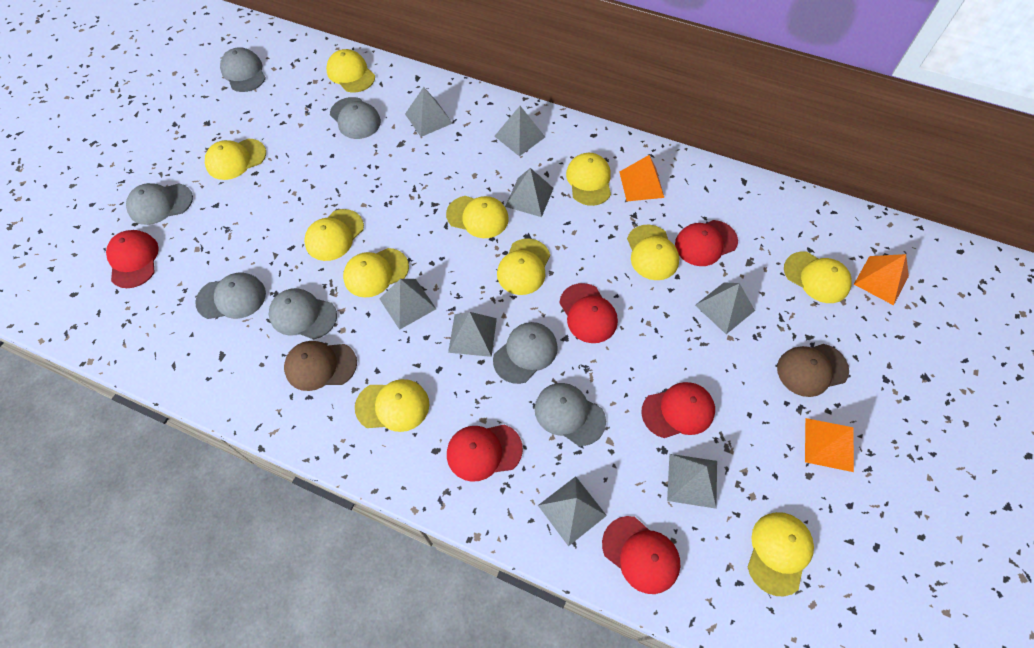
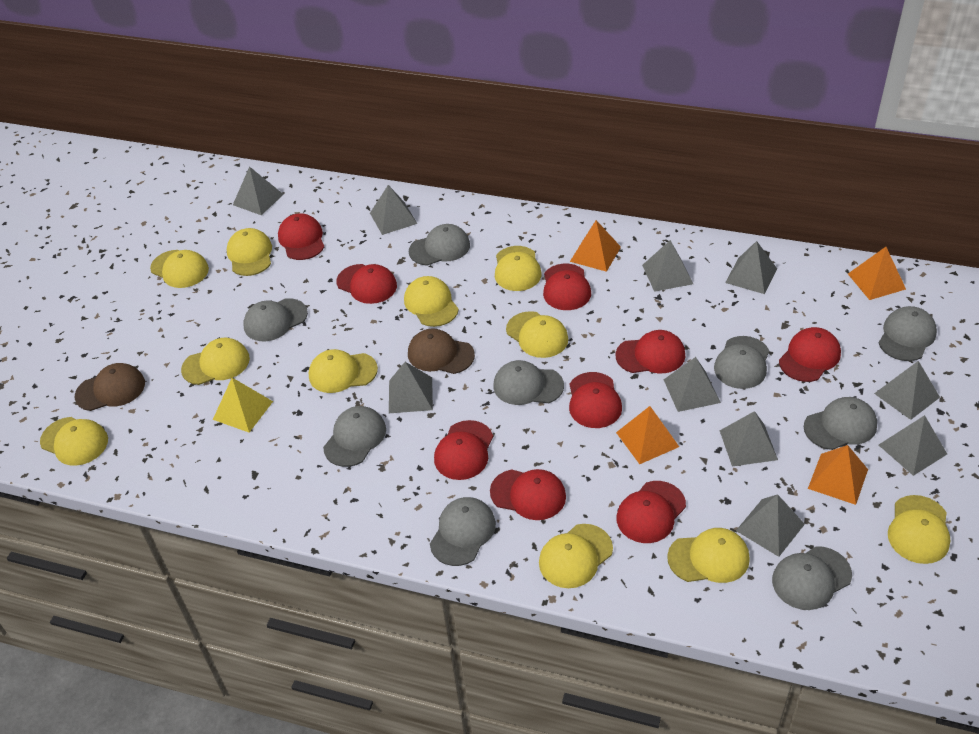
grey cap: 7 -> 9
grey pyramid: 8 -> 10
orange pyramid: 3 -> 4
red cap: 6 -> 9
yellow pyramid: 0 -> 1

